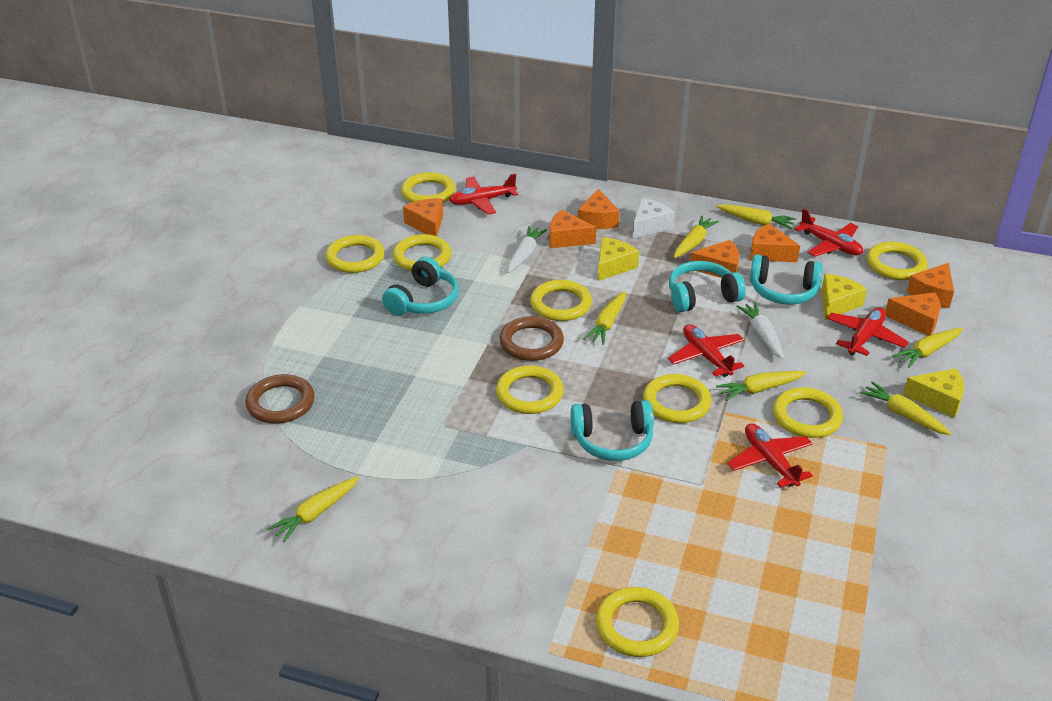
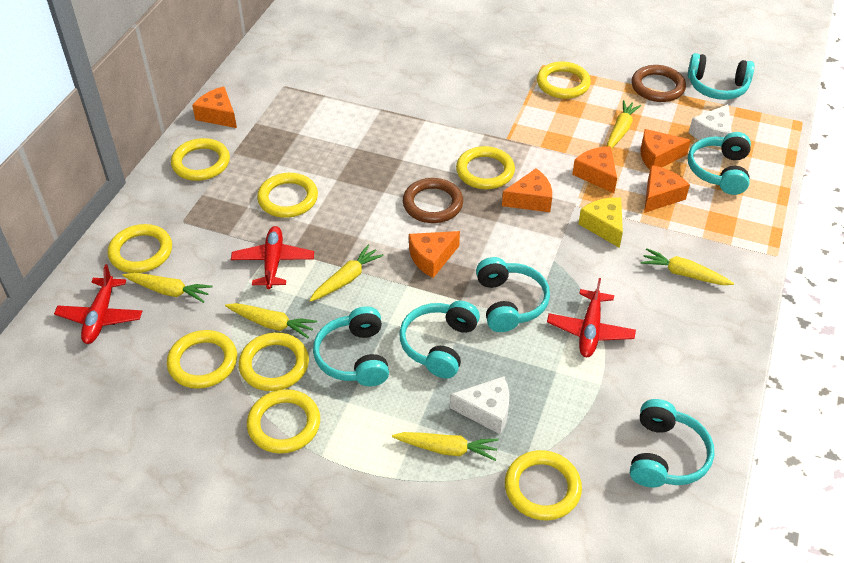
orange cheese: 7 -> 6
red plane: 5 -> 3
turquoise headphones: 4 -> 6
white carrot: 2 -> 0
white cheese: 1 -> 2
yellow carrot: 7 -> 6
yellow cheese: 3 -> 1

